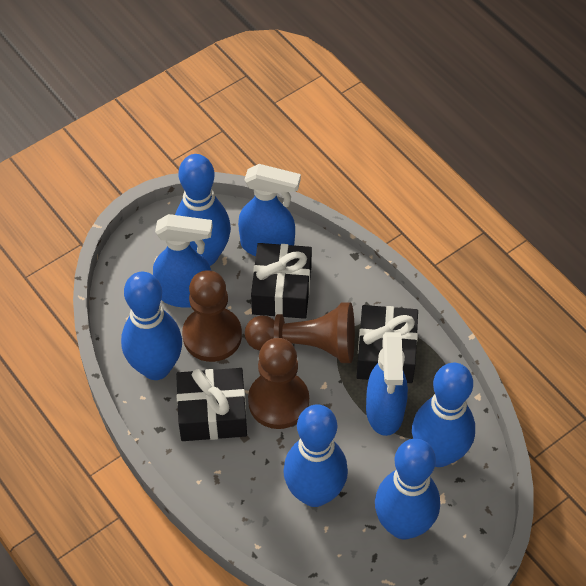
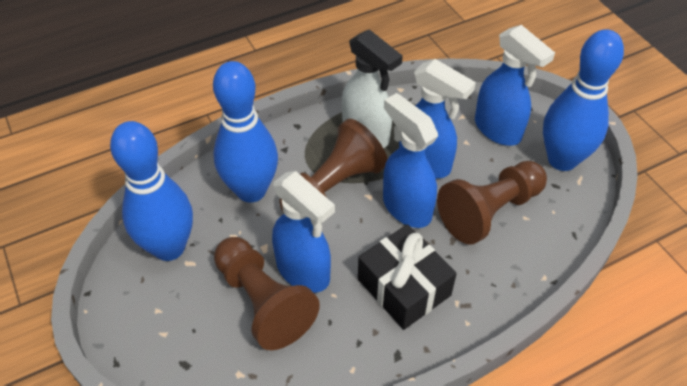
black gift: 3 -> 1
blue bowling pin: 5 -> 3
blue spray bottle: 3 -> 4
white spray bottle: 0 -> 1

